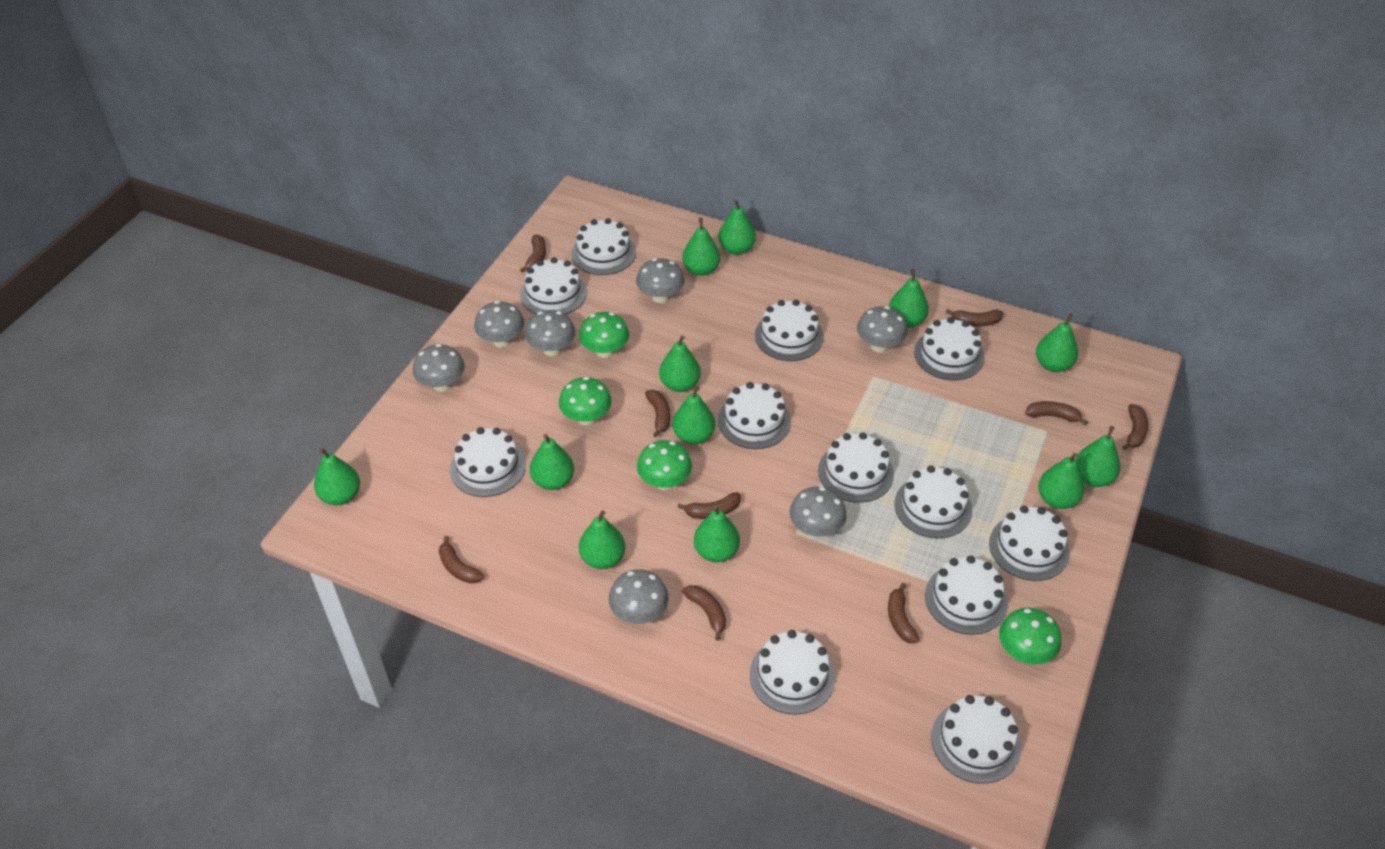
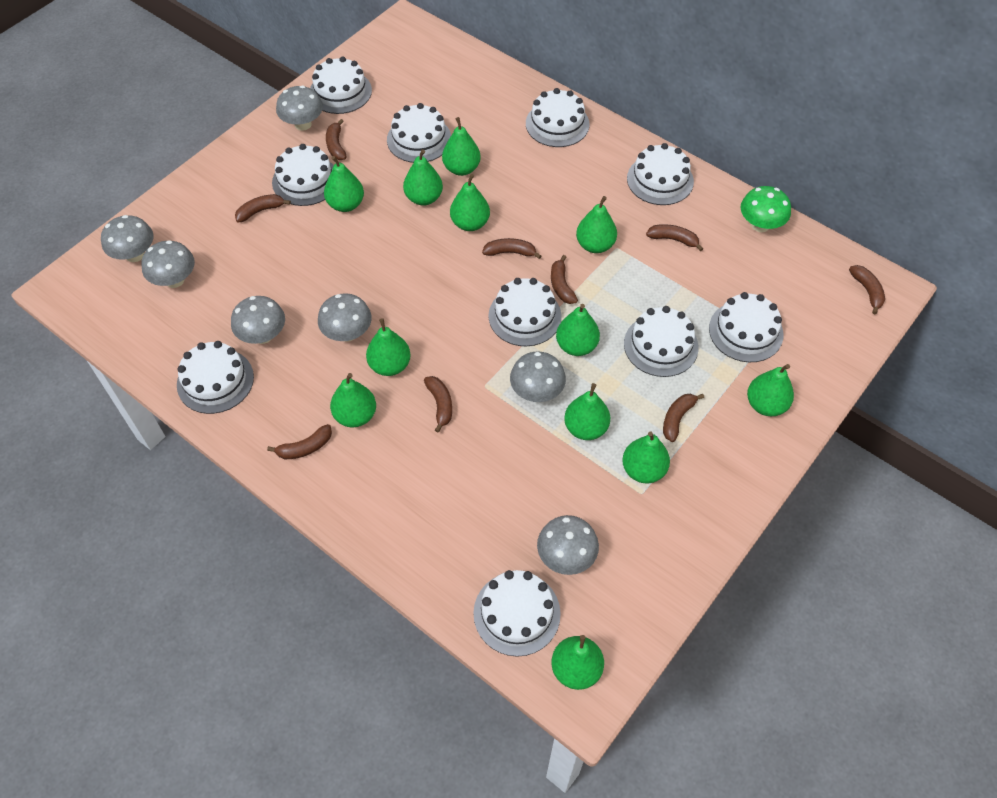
green mushroom: 4 -> 1
white cake: 12 -> 10

